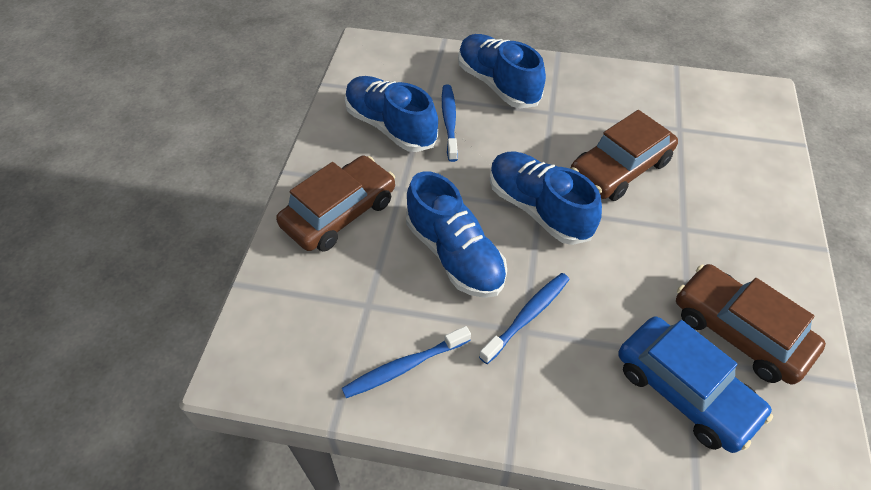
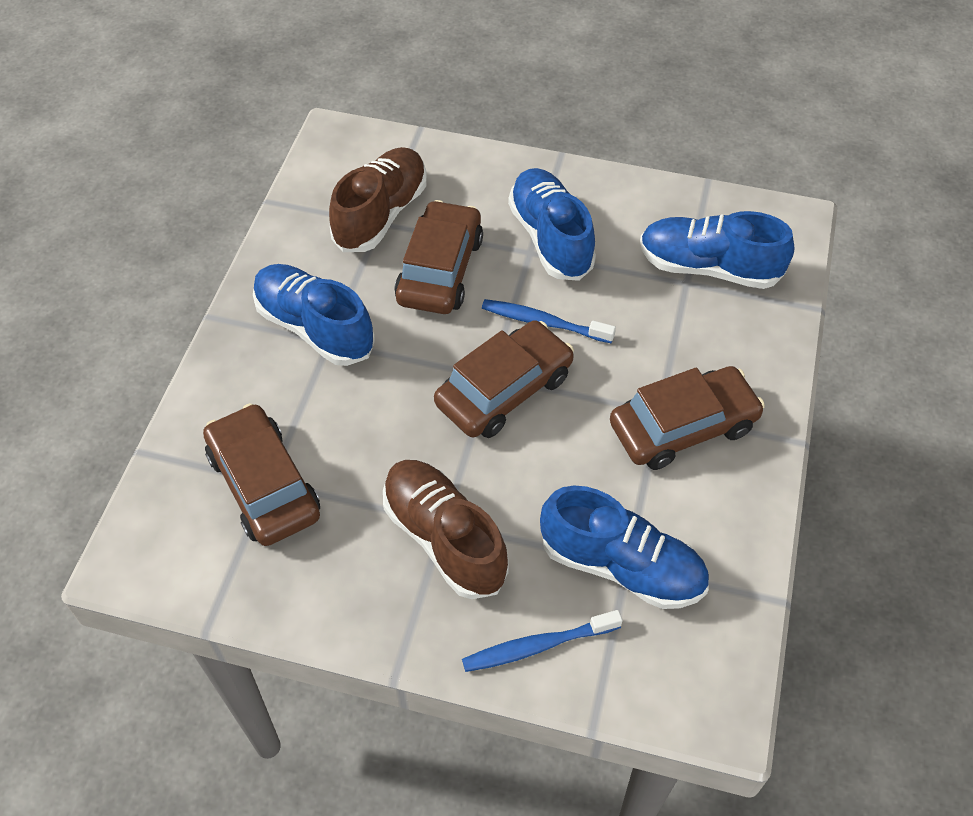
blue car: 1 -> 0
blue toothbrush: 3 -> 2
brown car: 3 -> 4
brown shoe: 0 -> 2

